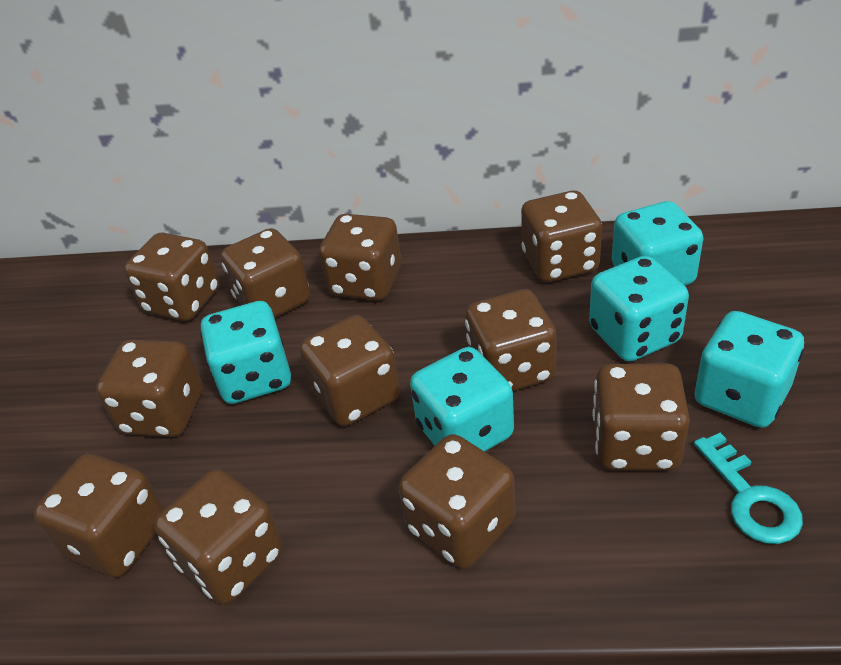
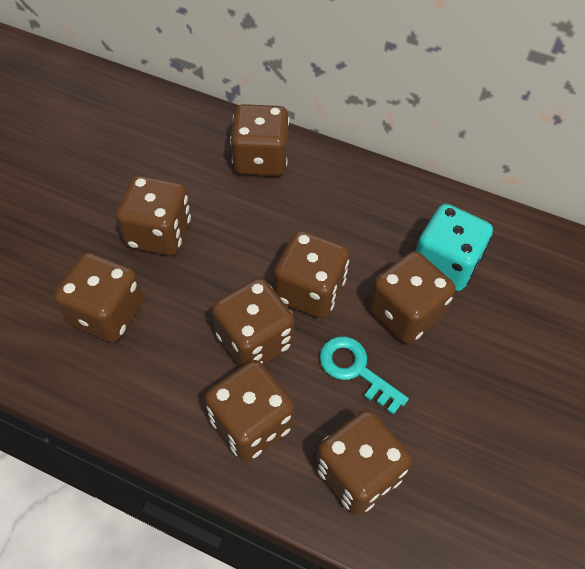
brown dice: 11 -> 8
turquoise dice: 5 -> 1

